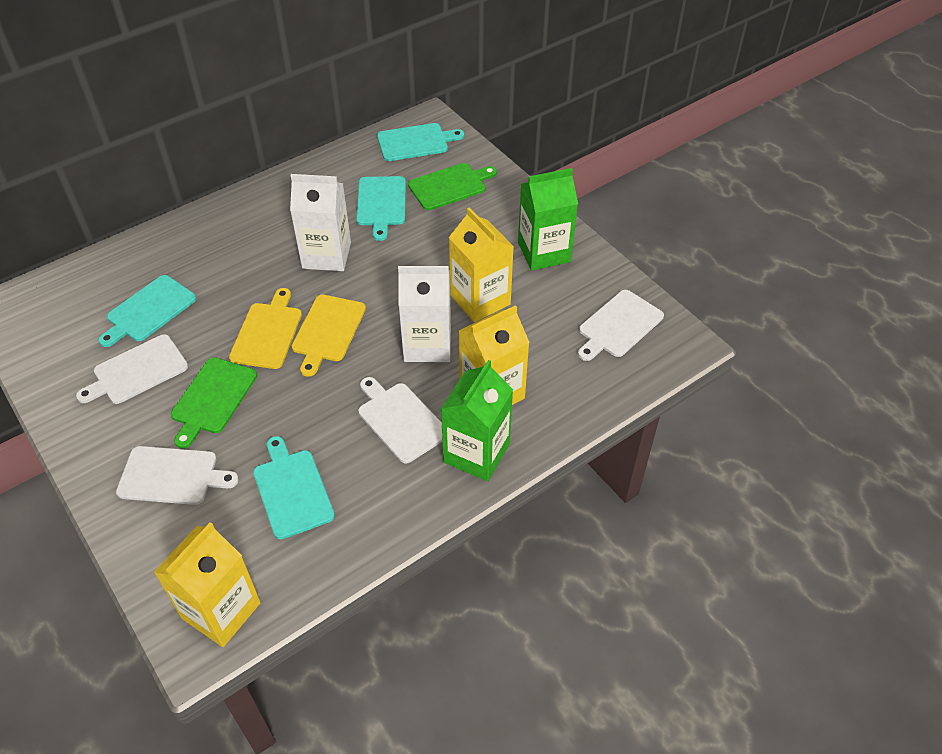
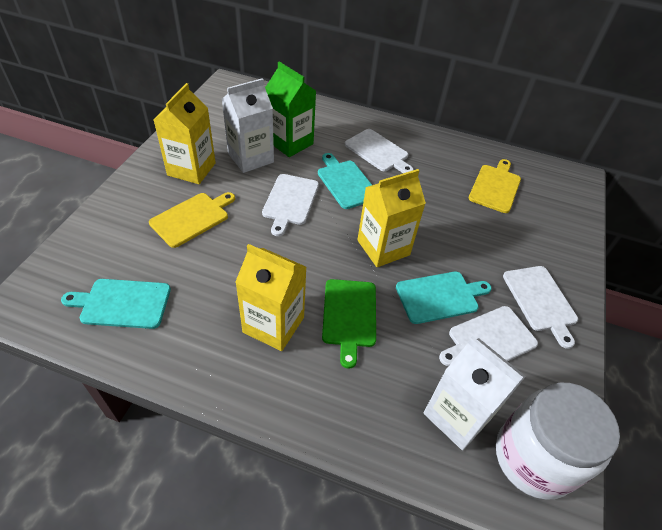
green carton: 2 -> 1
green cutting board: 2 -> 1
turquoise cutting board: 4 -> 3
white jar: 0 -> 1

